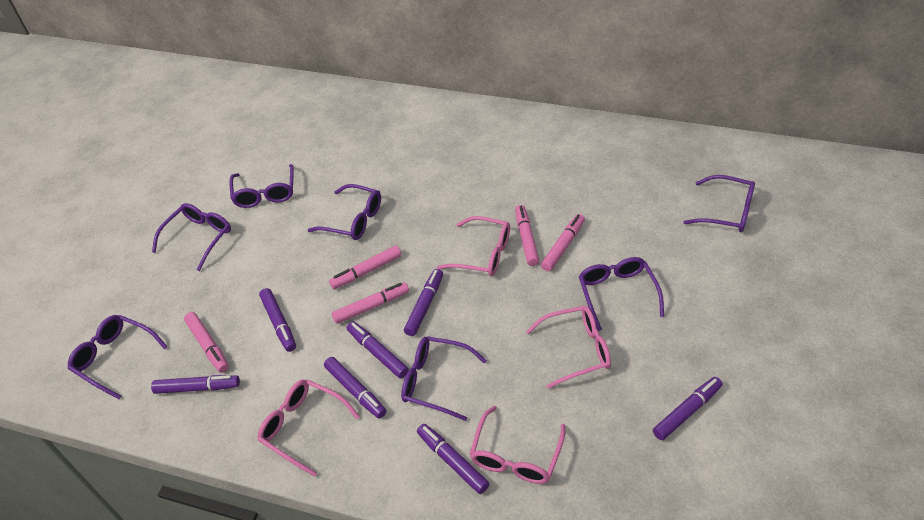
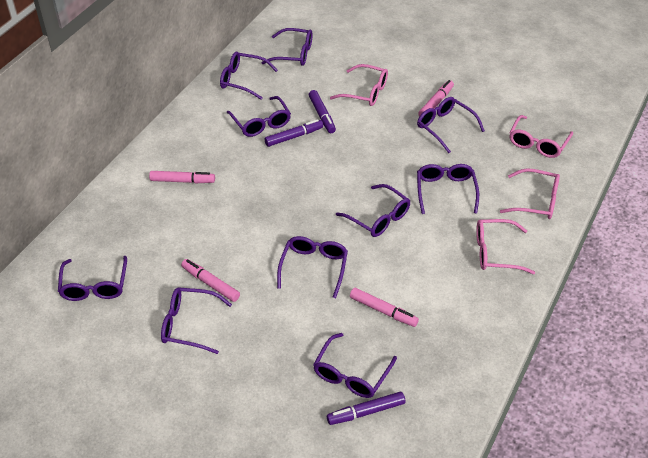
pink marker: 5 -> 4
purple glasses: 7 -> 10
purple marker: 7 -> 3

